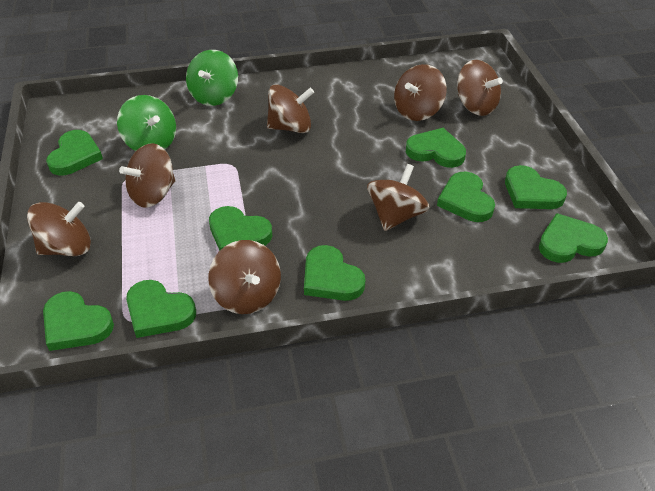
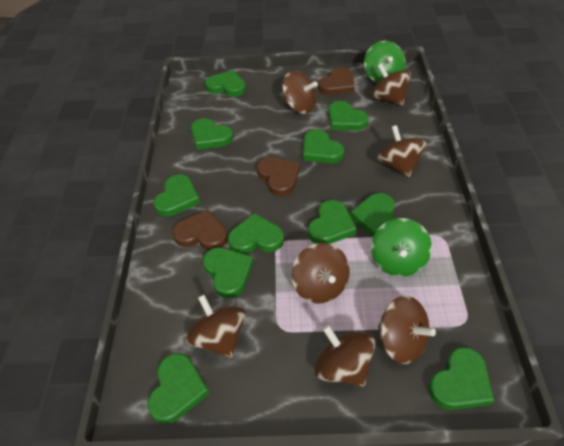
brown heart: 0 -> 3
green heart: 9 -> 11

